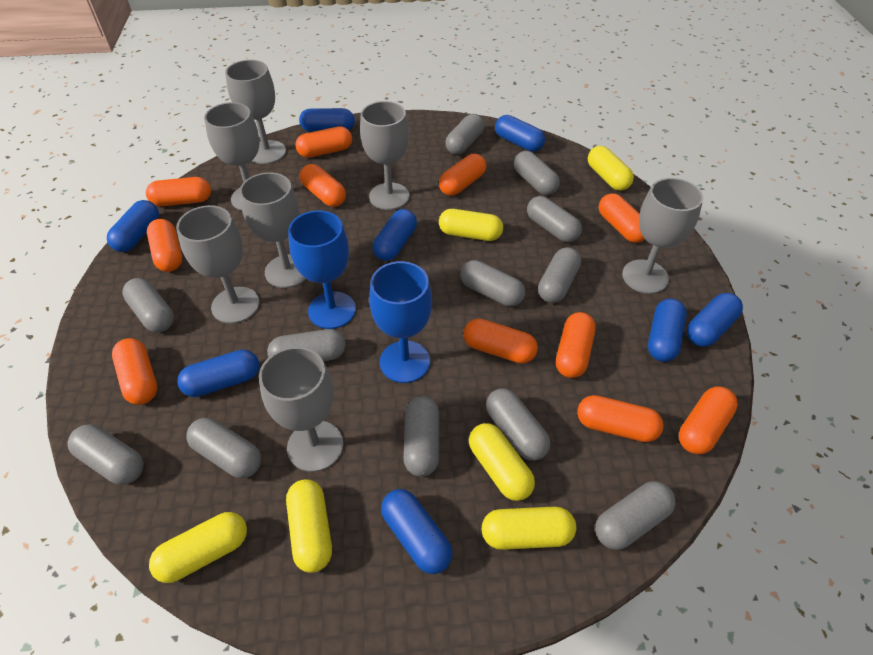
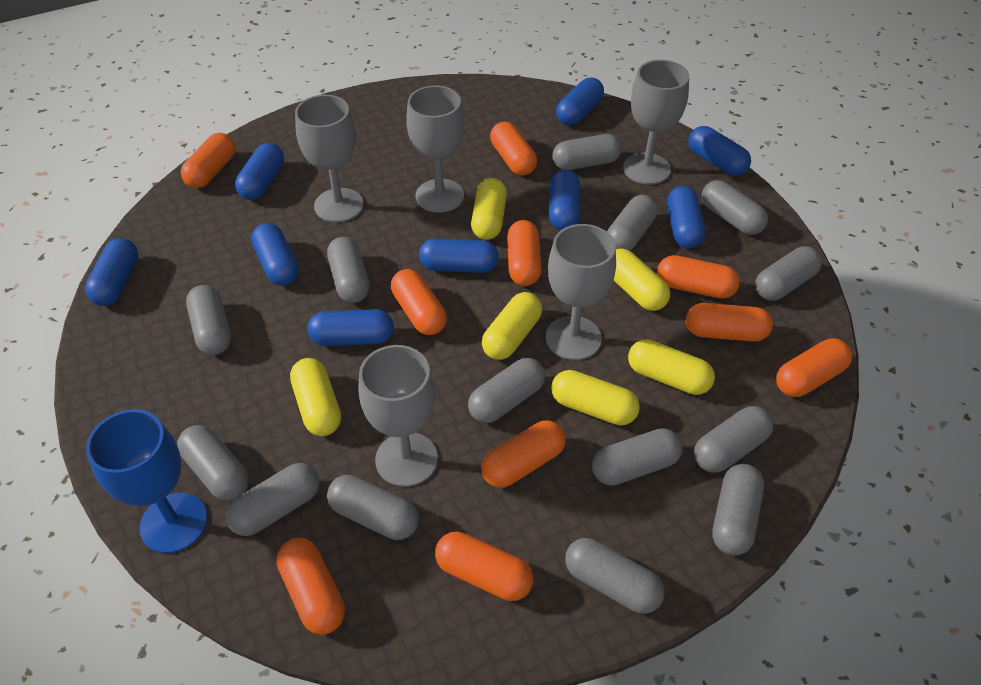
blue capsule: 8 -> 9
blue goblet: 2 -> 1
grey capsule: 12 -> 14
grey goblet: 7 -> 5
orange capsule: 11 -> 10

